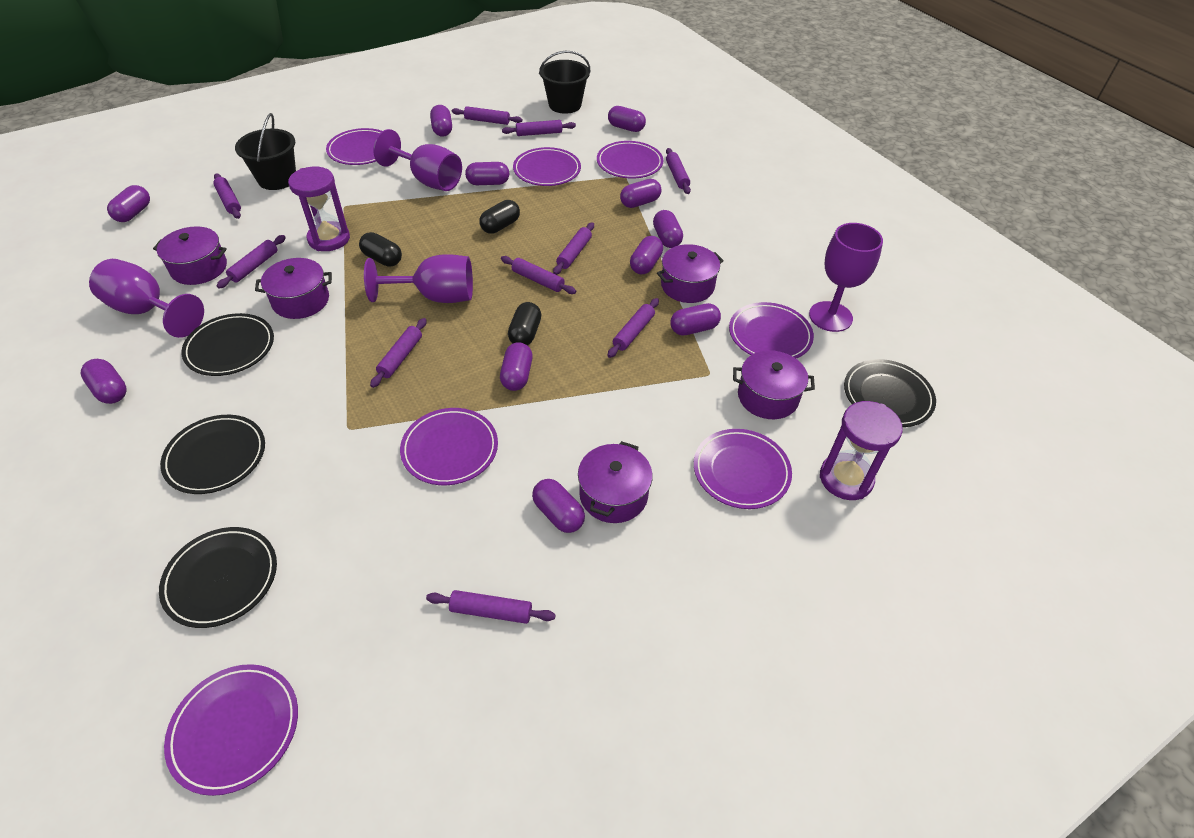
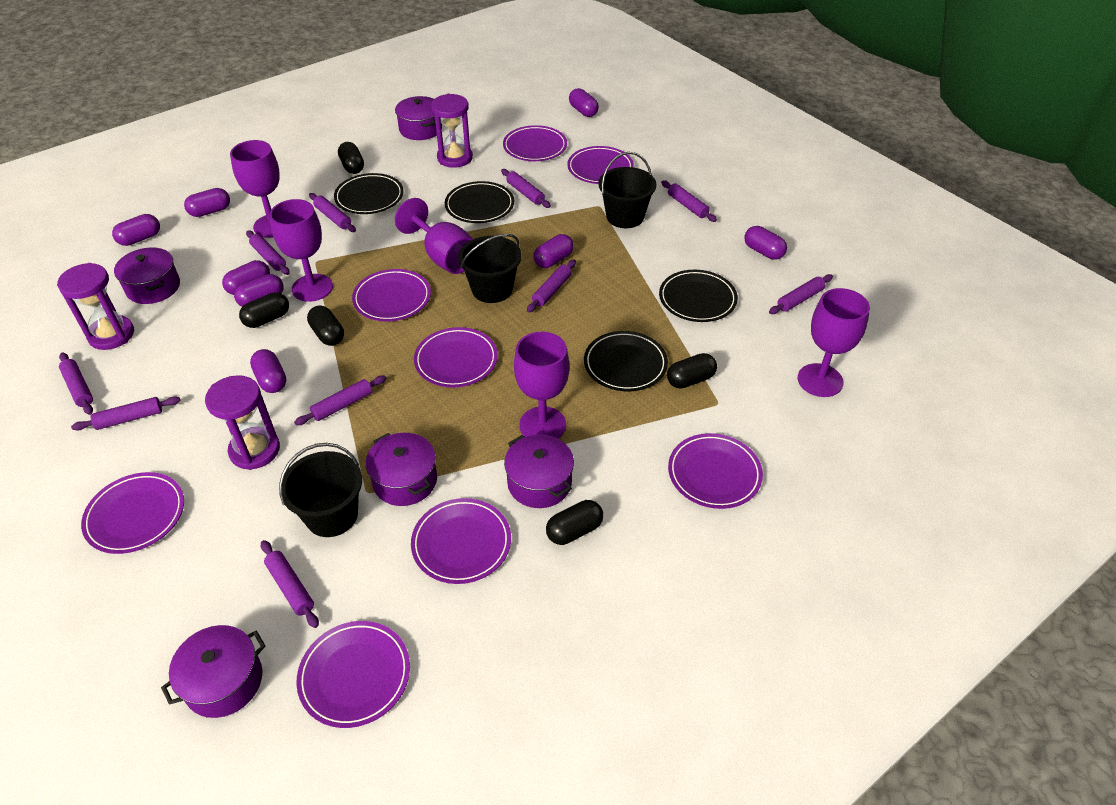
black bucket: 2 -> 3
black capsule: 3 -> 5
purple capsule: 11 -> 8
purple goblet: 4 -> 5
purple hourglass: 2 -> 3
purple plate: 7 -> 8

